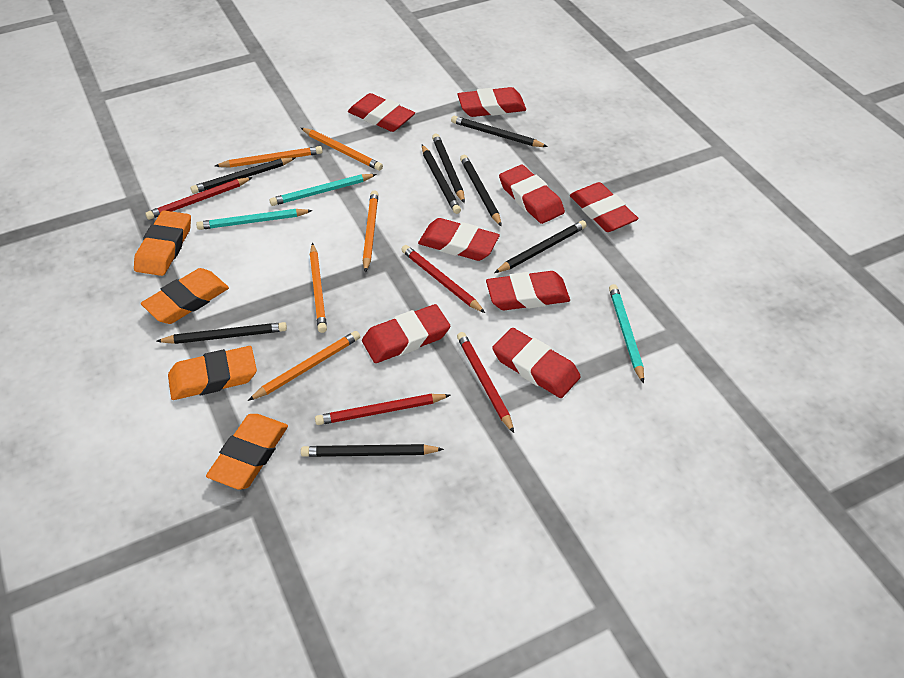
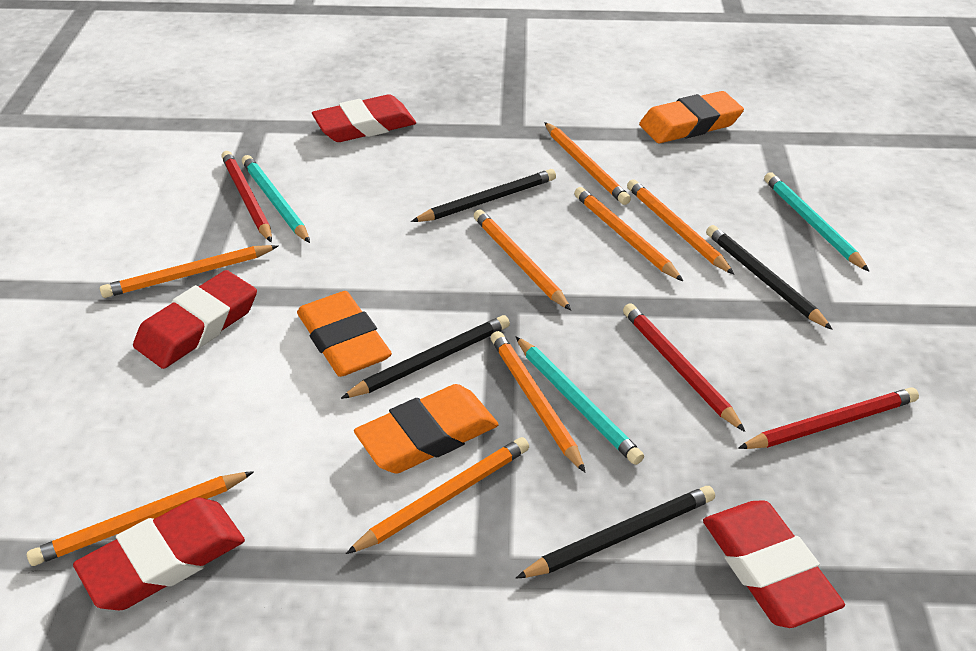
black pencil: 8 -> 4
orange eraser: 4 -> 3
orange pencil: 5 -> 8
red eraser: 8 -> 4
red pencil: 4 -> 3

